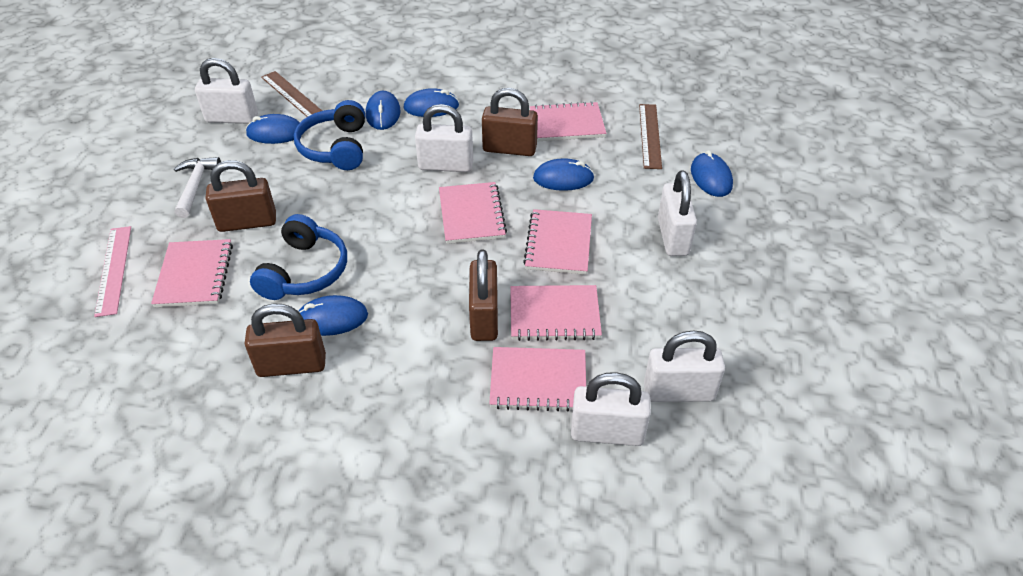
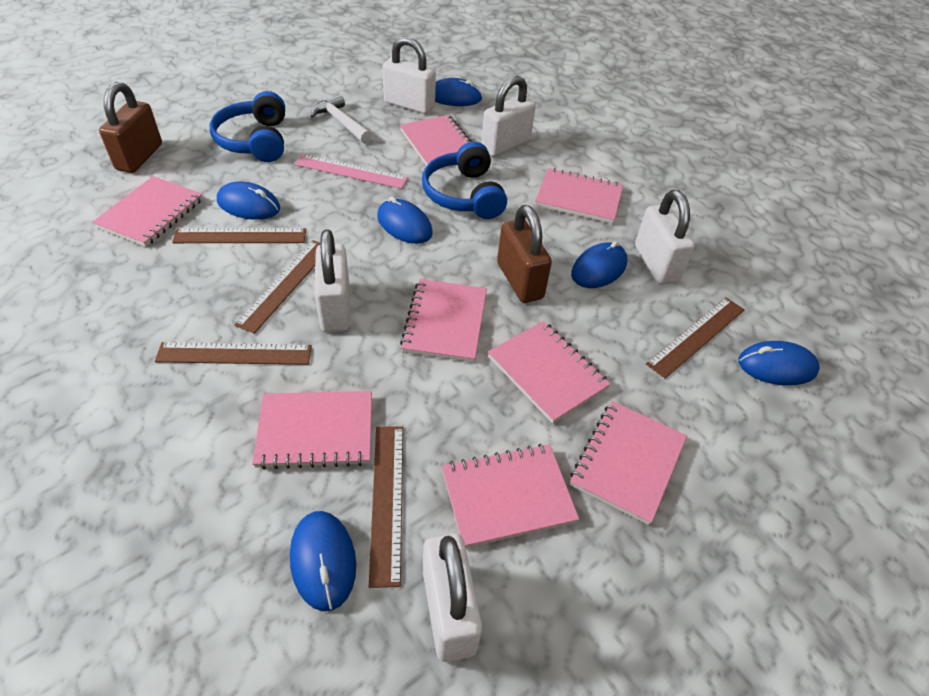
brown padlock: 4 -> 2
brown ruler: 2 -> 5
pink notebook: 6 -> 8

